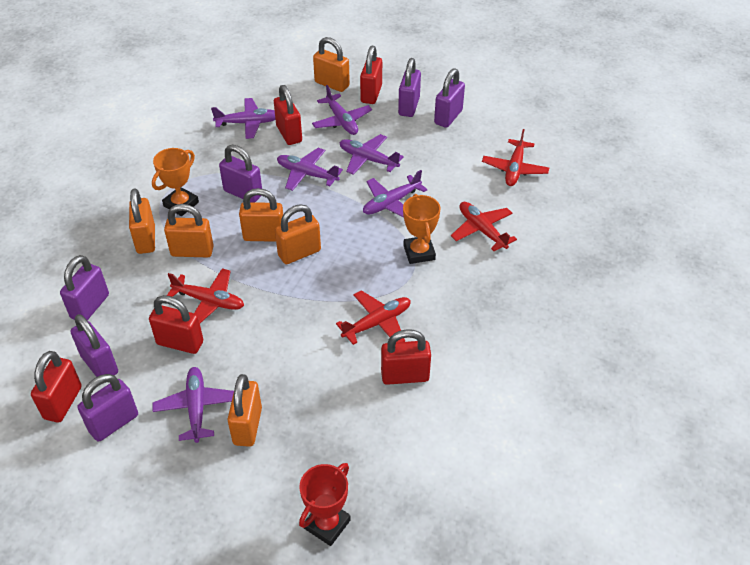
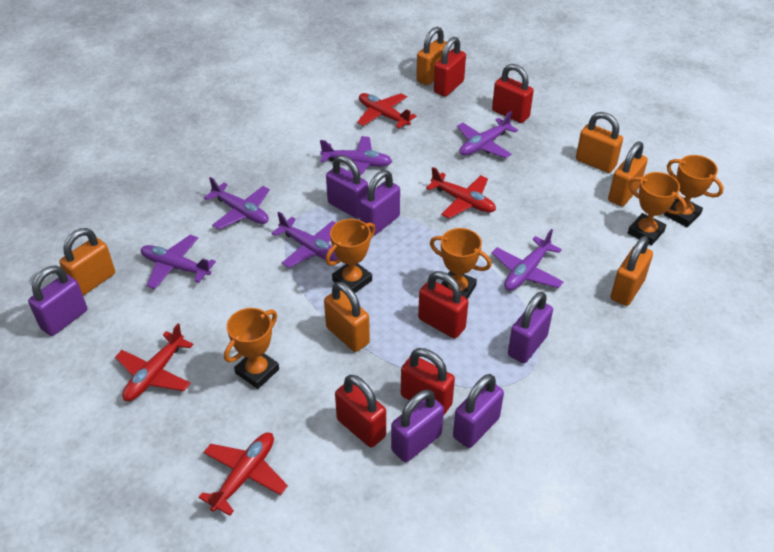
orange trophy: 2 -> 5
red trophy: 1 -> 0

